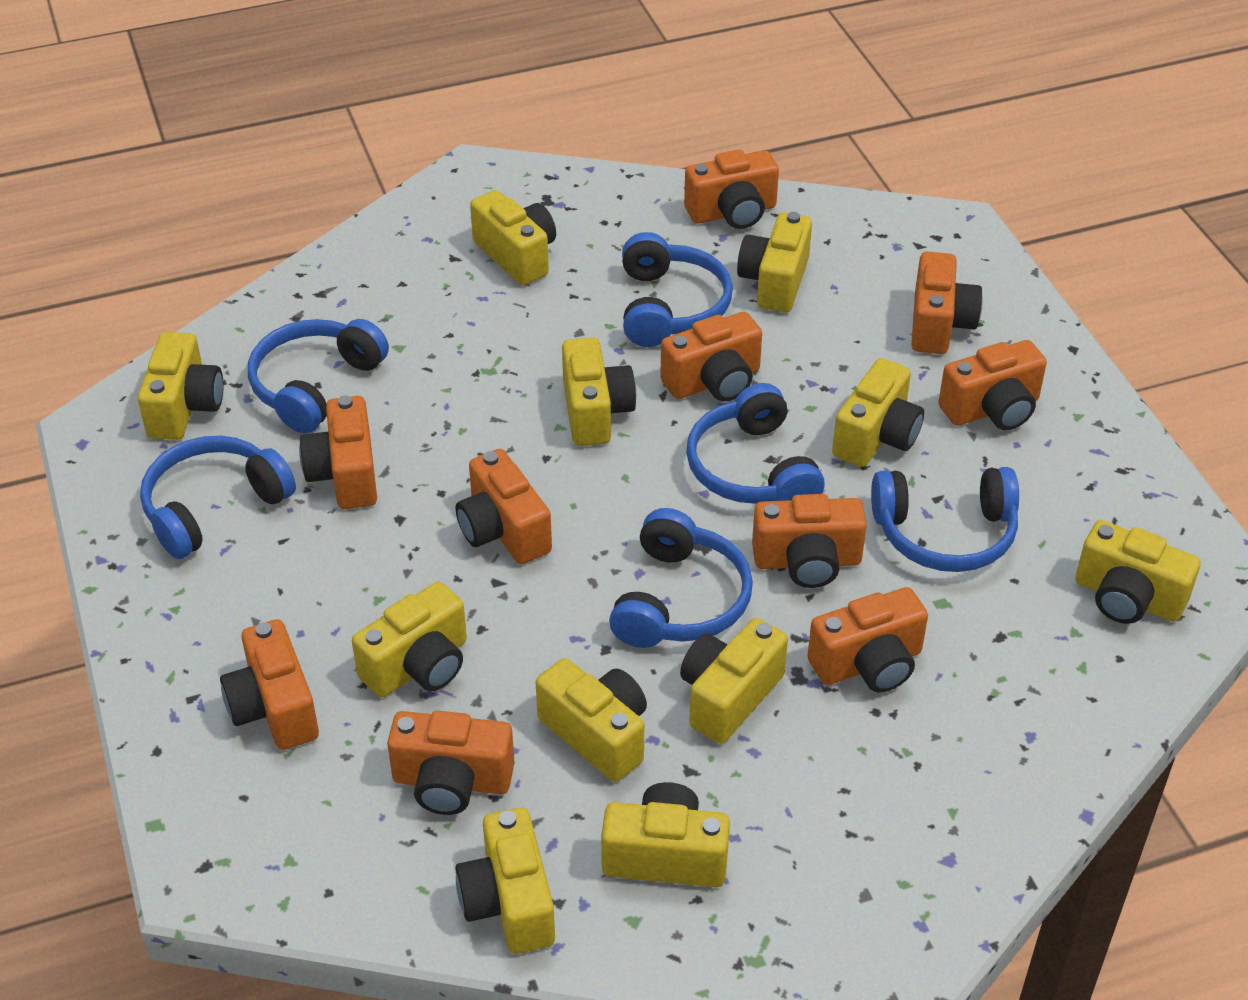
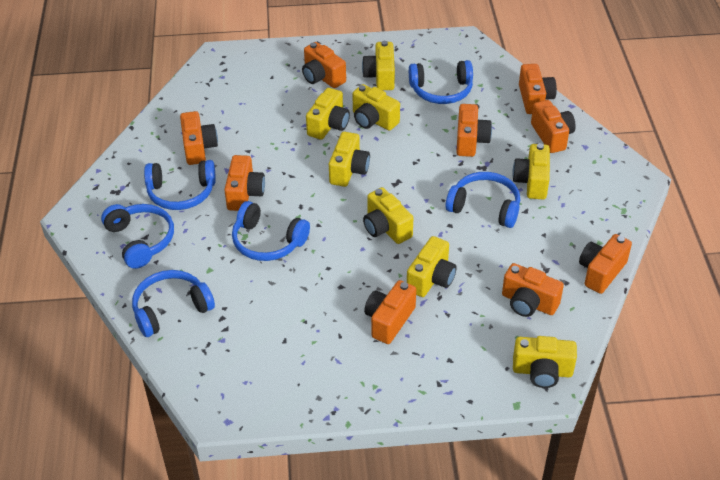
orange camera: 10 -> 9
yellow camera: 11 -> 8

